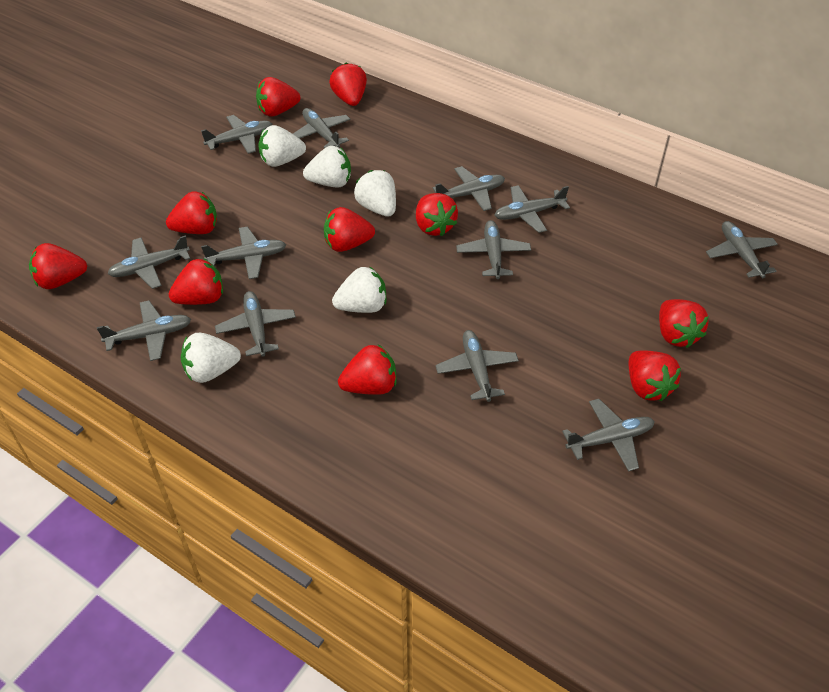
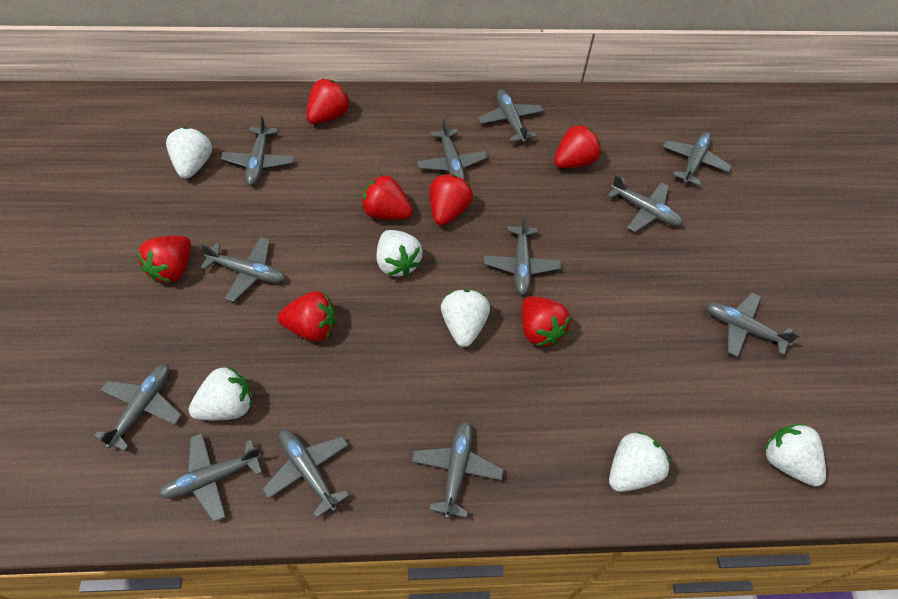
red strawberry: 10 -> 7
white strawberry: 5 -> 6

